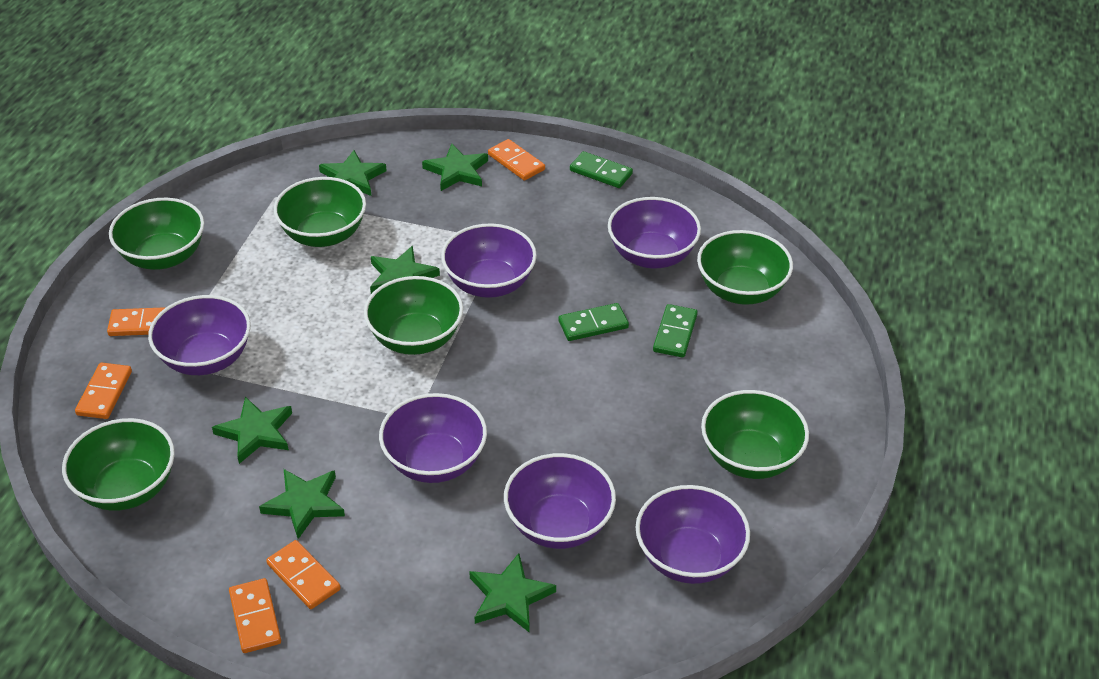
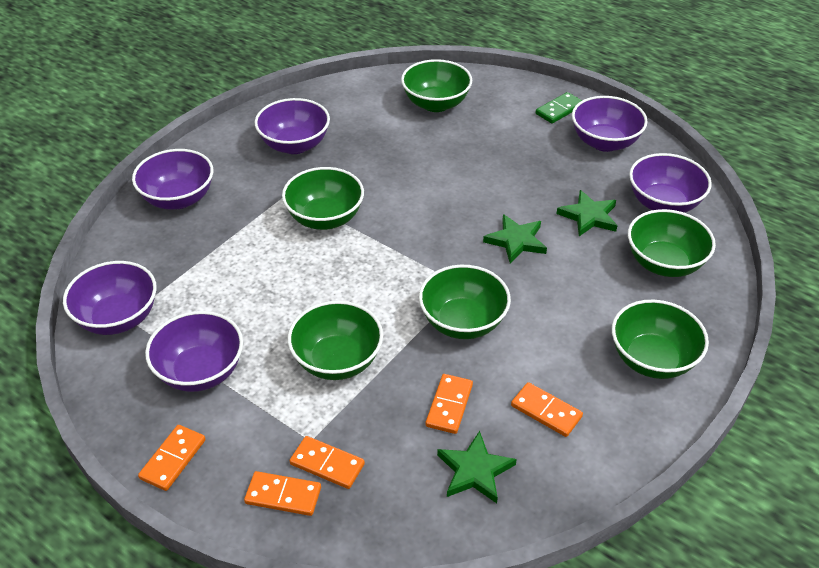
green domino: 3 -> 1
green star: 6 -> 3

